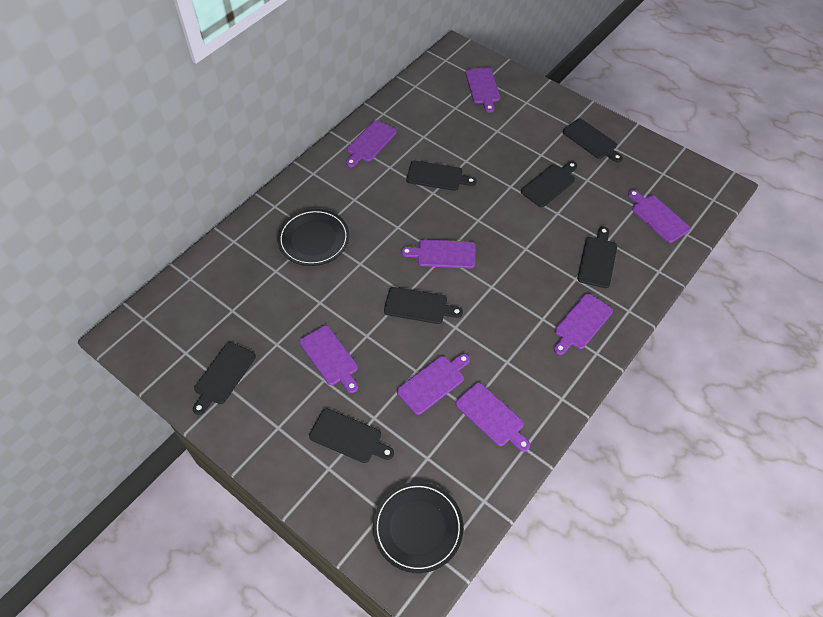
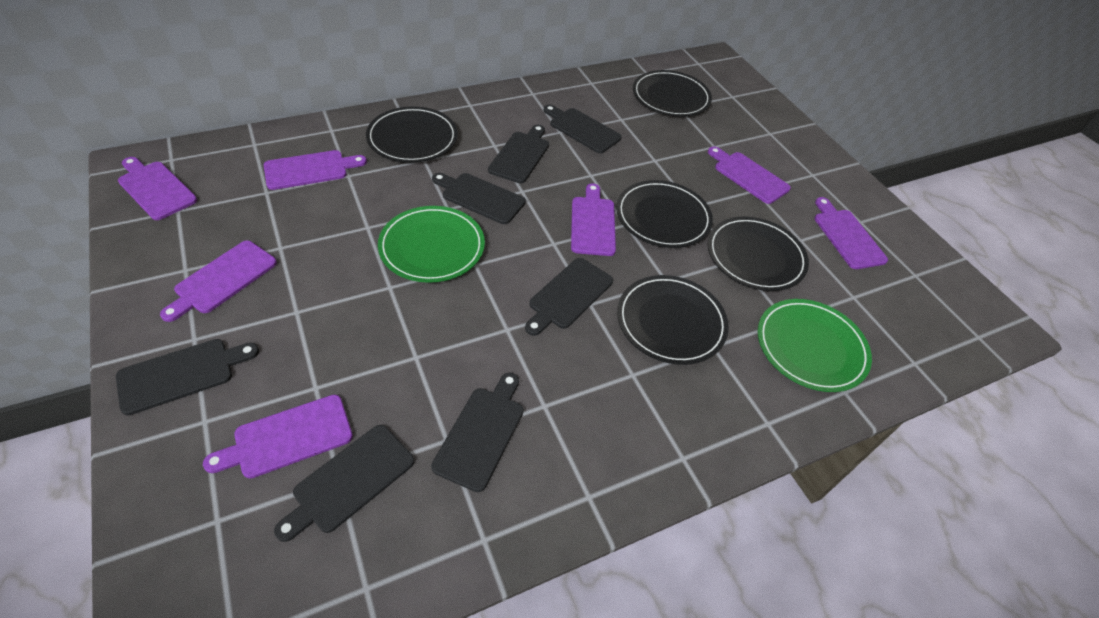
black plate: 2 -> 5
green plate: 0 -> 2
purple cutting board: 8 -> 7

